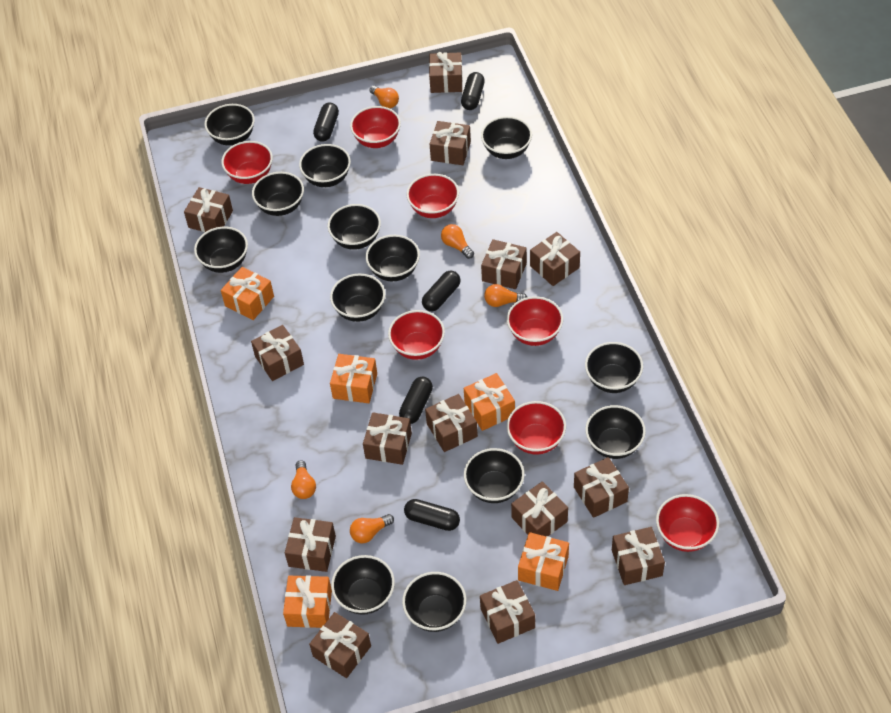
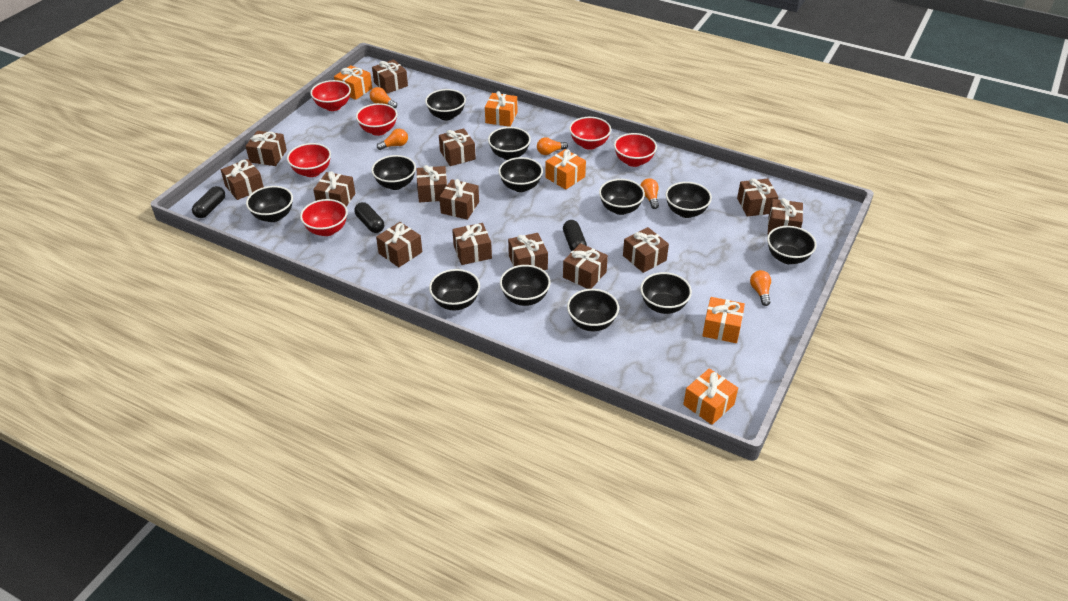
black bowl: 13 -> 12
black capsule: 5 -> 3
red bowl: 7 -> 6

